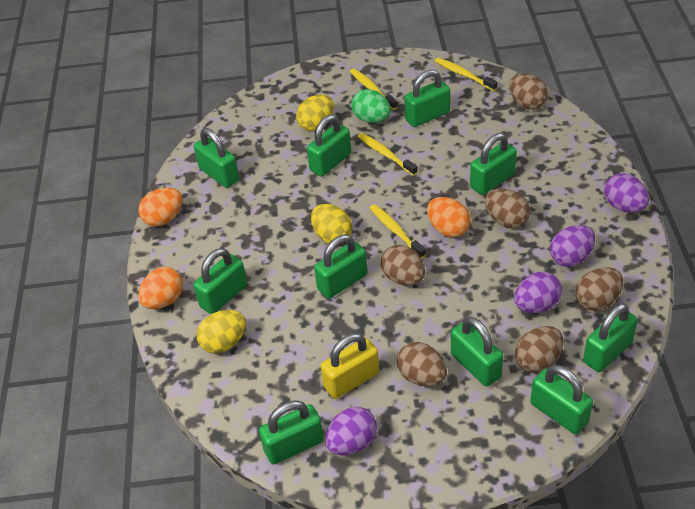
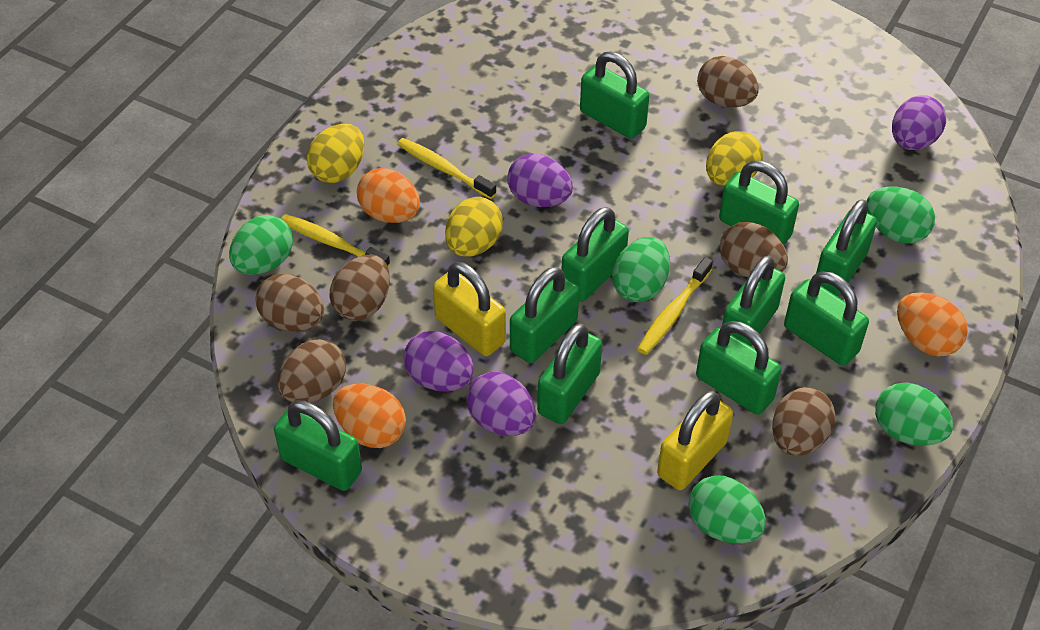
green egg: 1 -> 5
yellow padlock: 1 -> 2
yellow toothbrush: 4 -> 3

